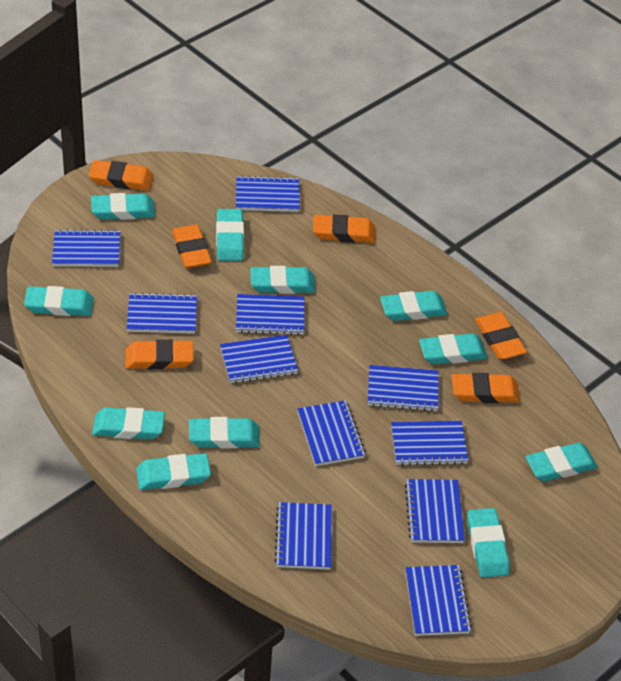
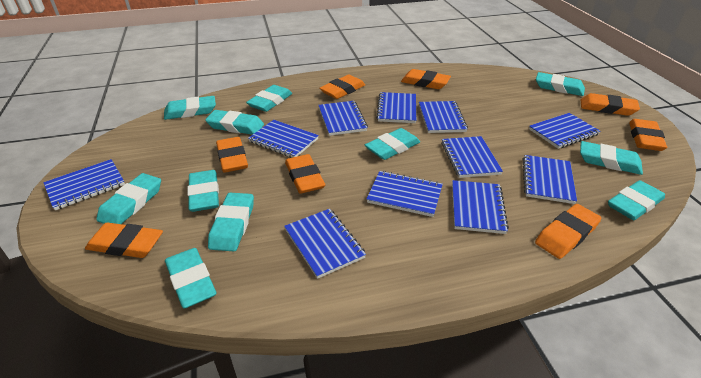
orange eraser: 6 -> 8

